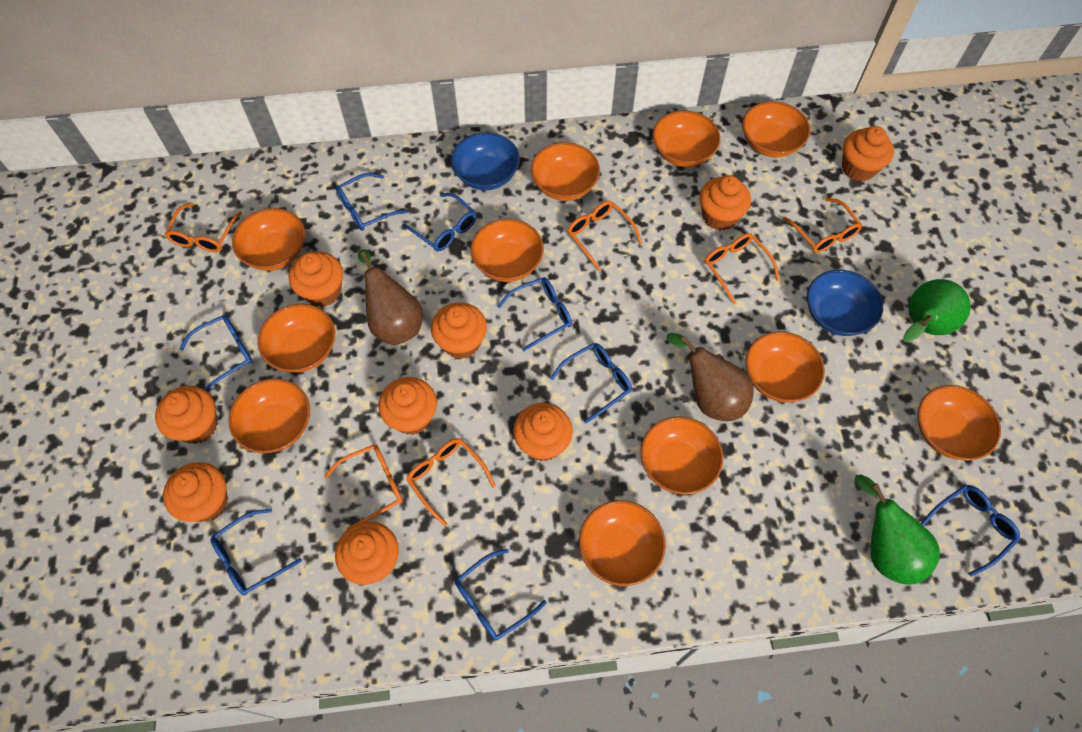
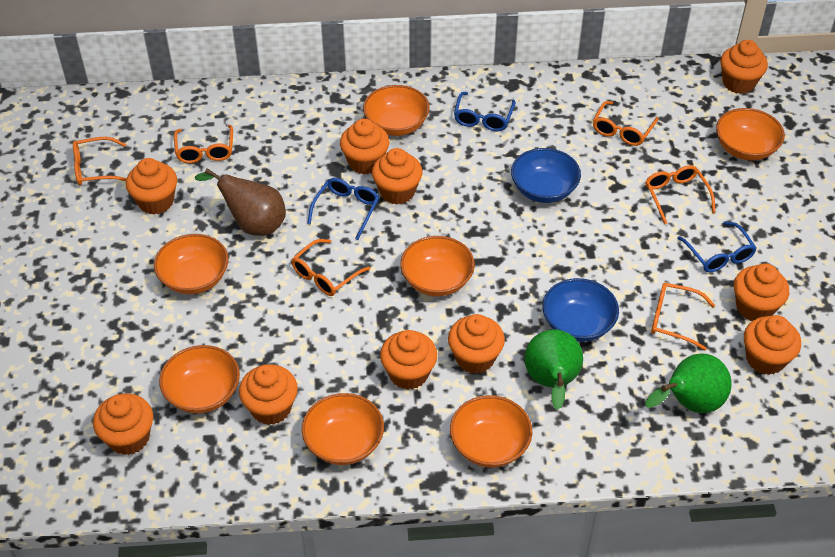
blue glasses: 8 -> 3
brown pear: 2 -> 1
orange bowl: 11 -> 7
orange cupcake: 9 -> 10

